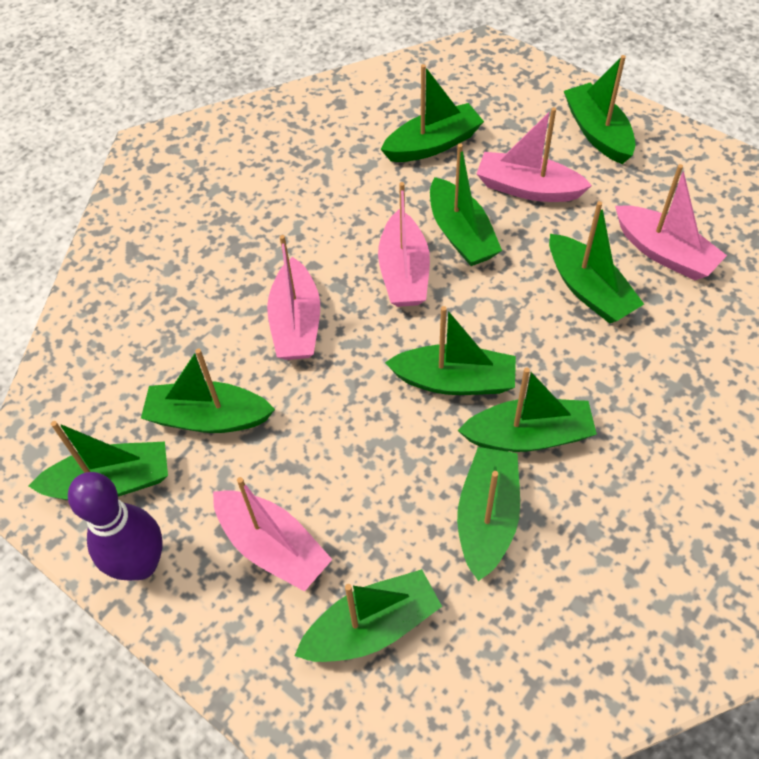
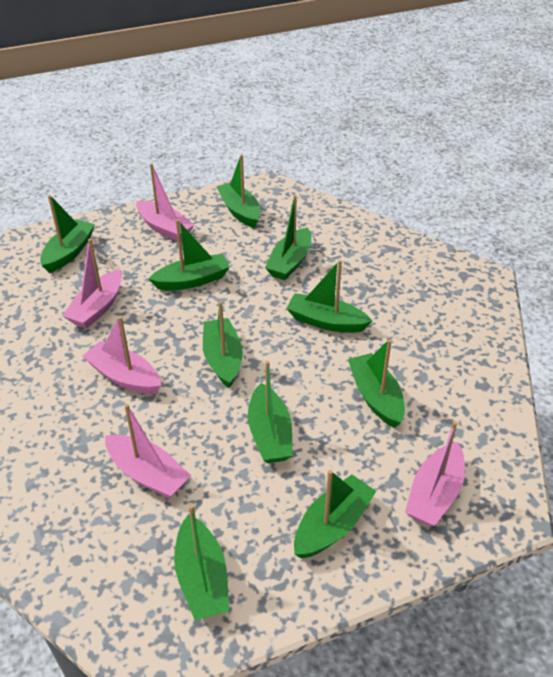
purple bowling pin: 1 -> 0

